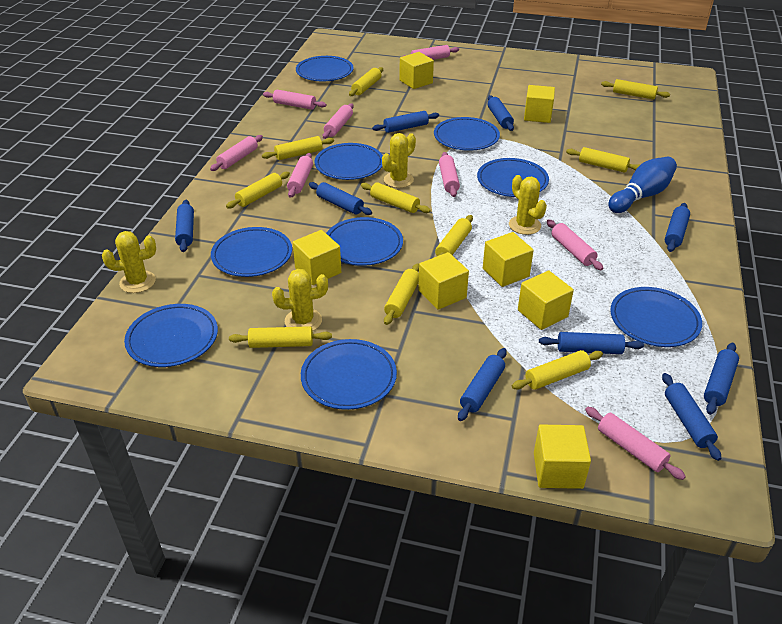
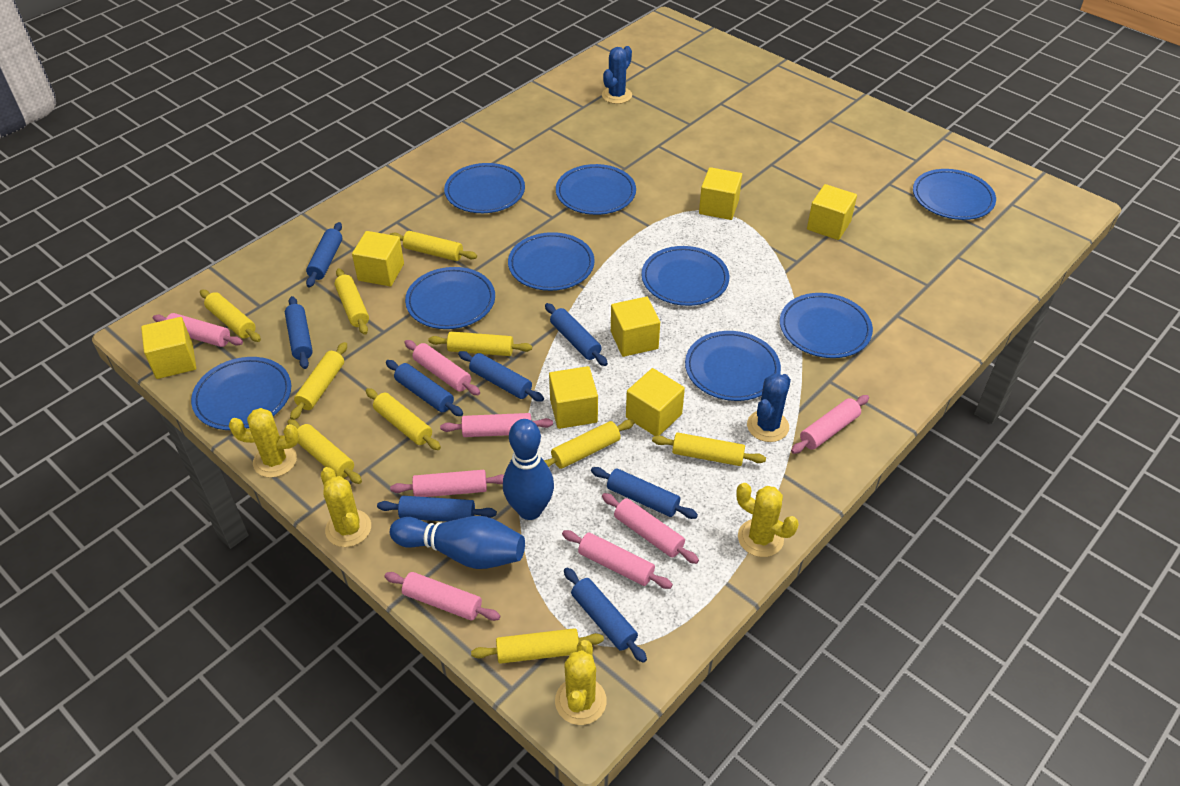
blue bowling pin: 1 -> 2
blue cactus: 0 -> 2
blue rolling pin: 9 -> 8

